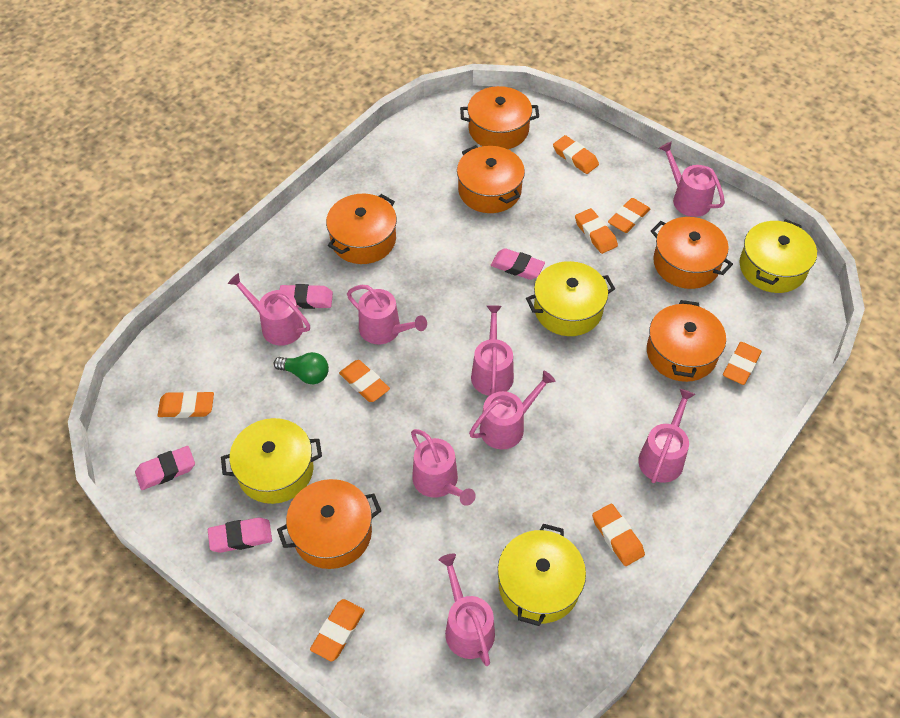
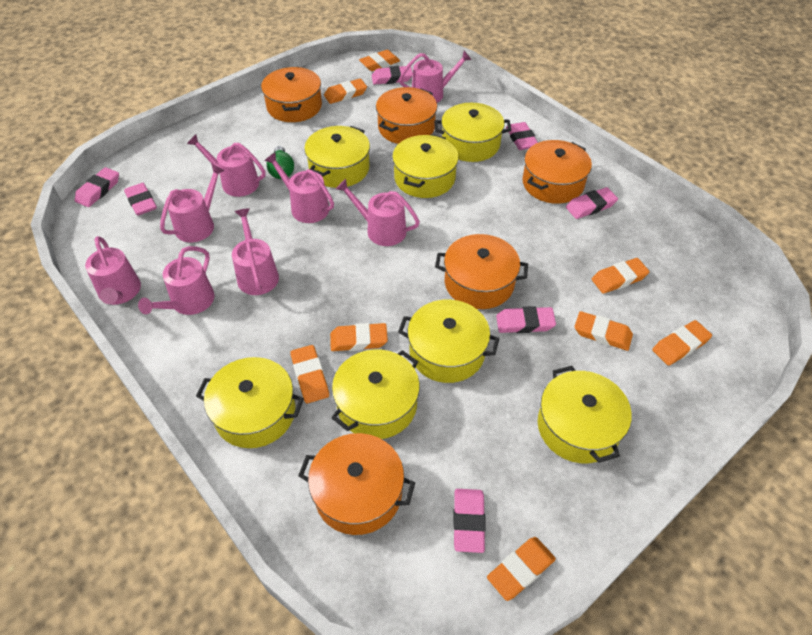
orange pot: 6 -> 5
pink eraser: 4 -> 7
yellow pot: 4 -> 7

